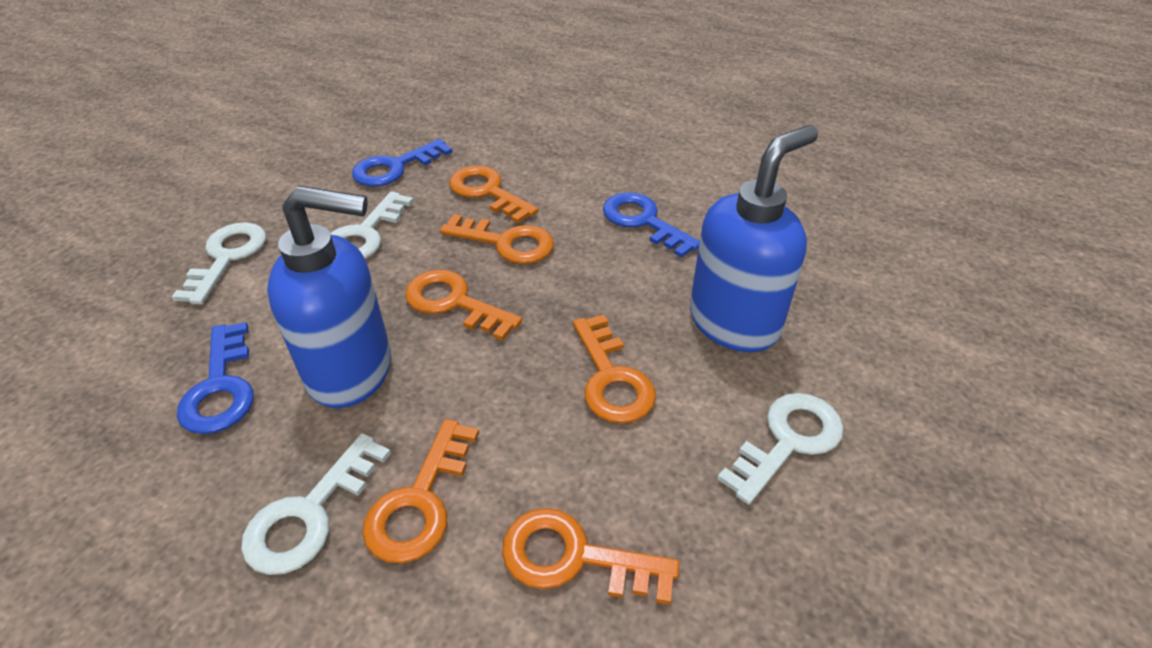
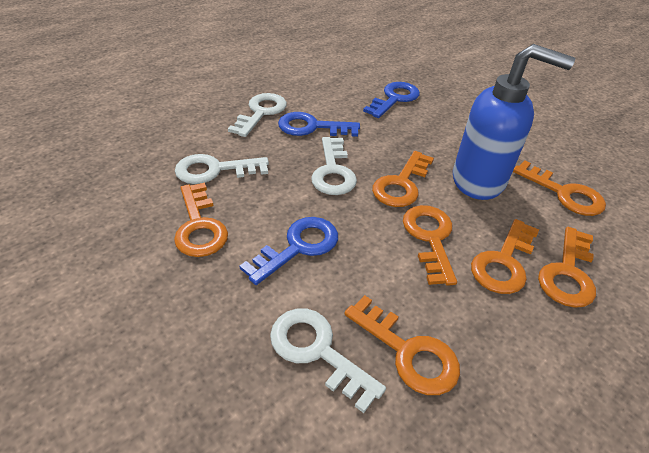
blue soap dispenser: 2 -> 1
orange key: 6 -> 7

